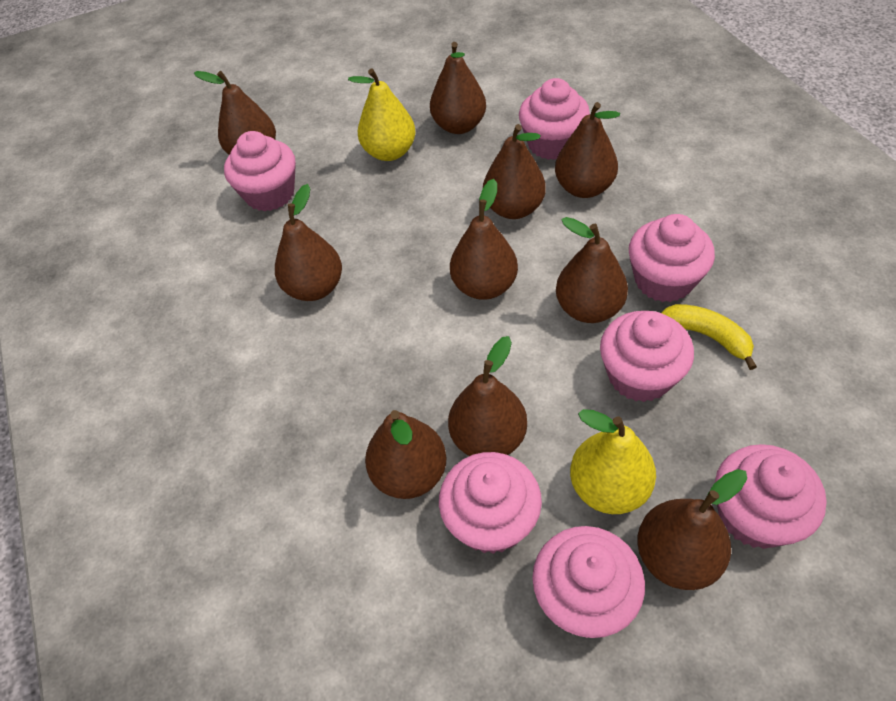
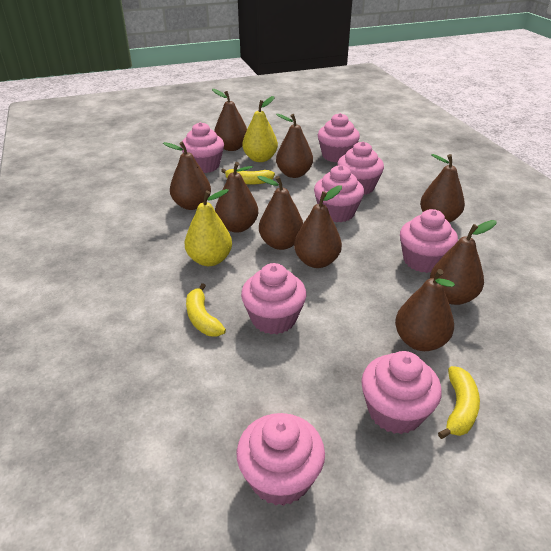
brown pear: 10 -> 9
pink cupcake: 7 -> 8
yellow banana: 1 -> 3

